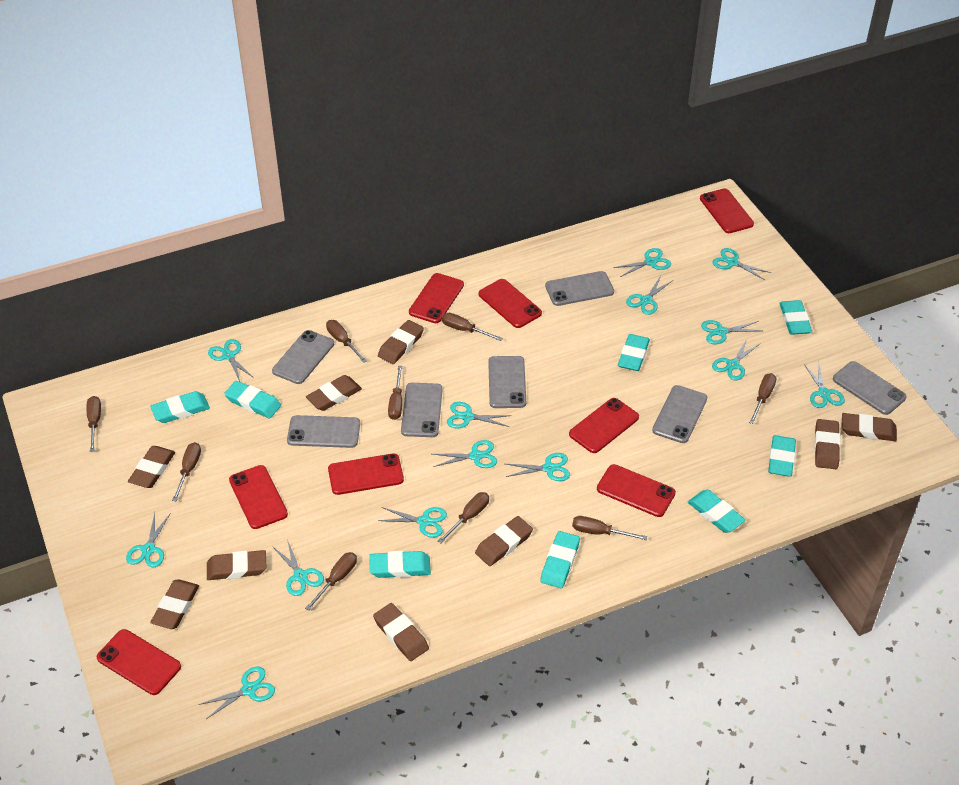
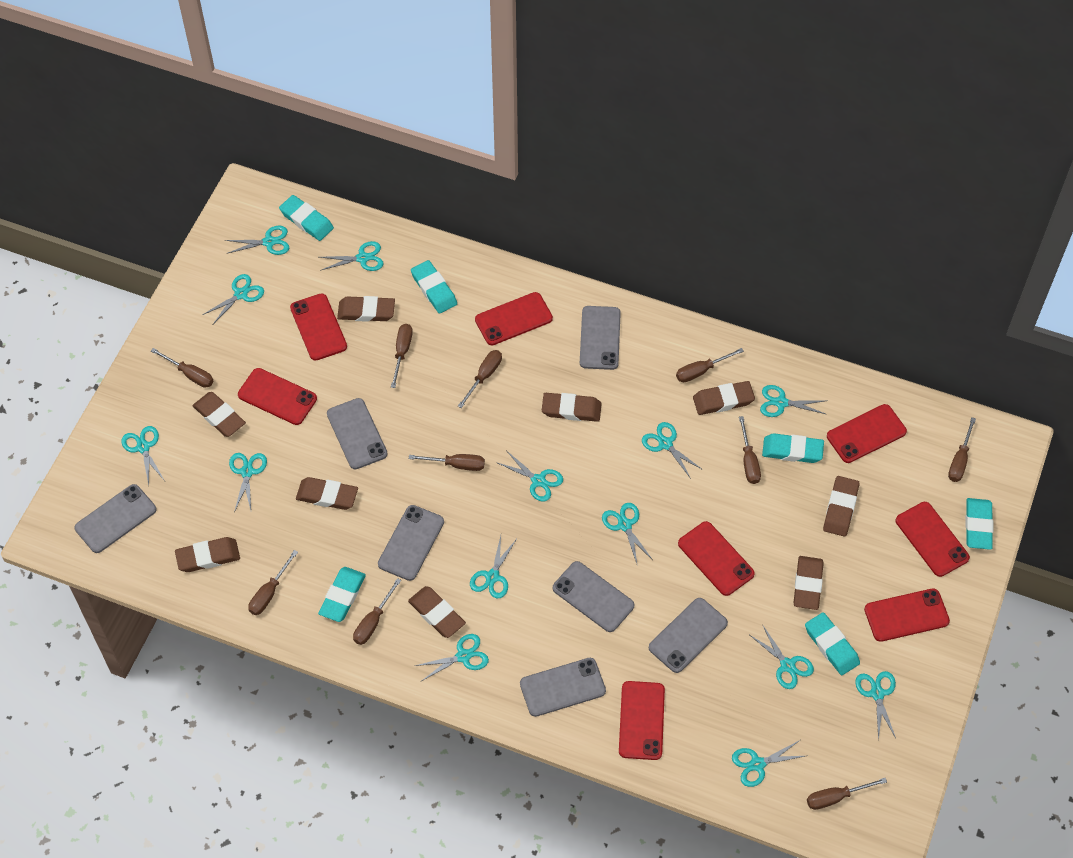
brown screwdriver: 9 -> 10
turquoise eraser: 8 -> 6

